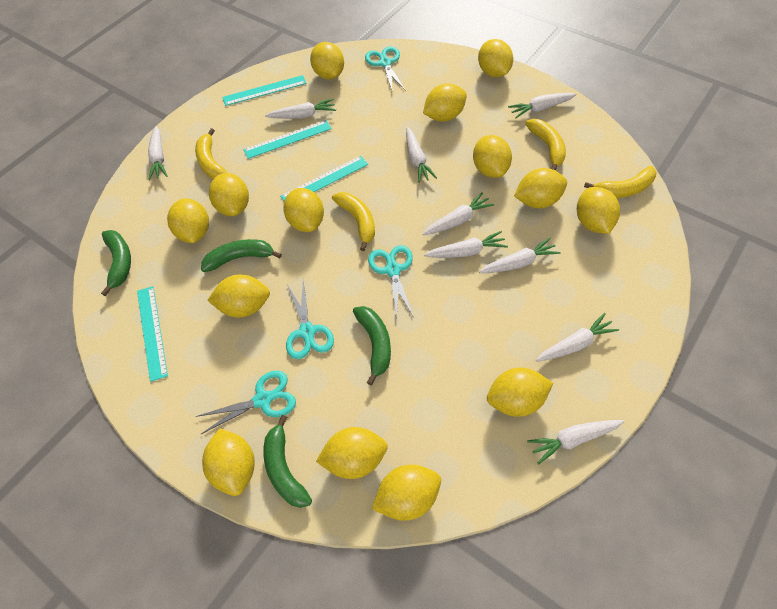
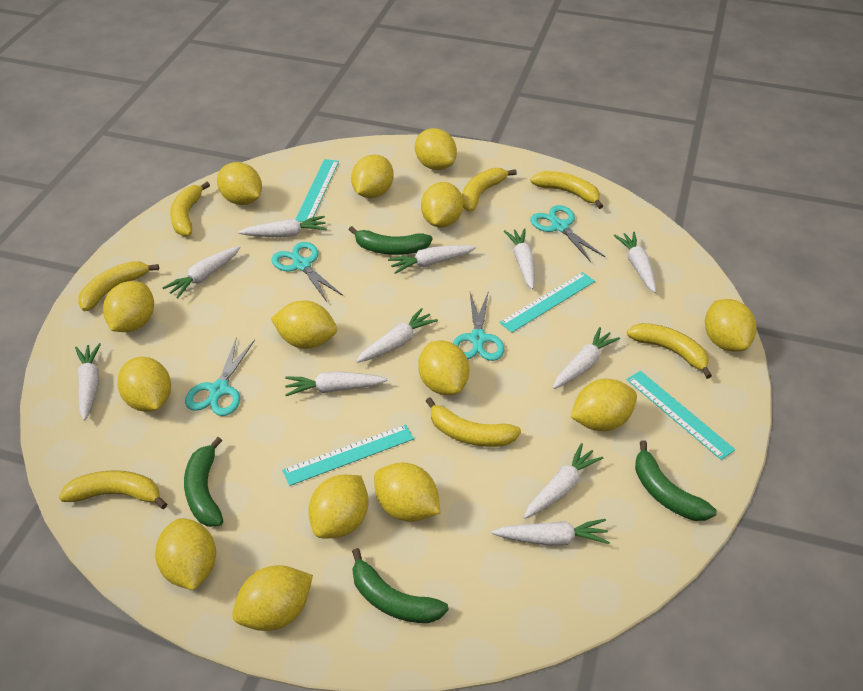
white carrot: 9 -> 11
yellow banana: 4 -> 7

